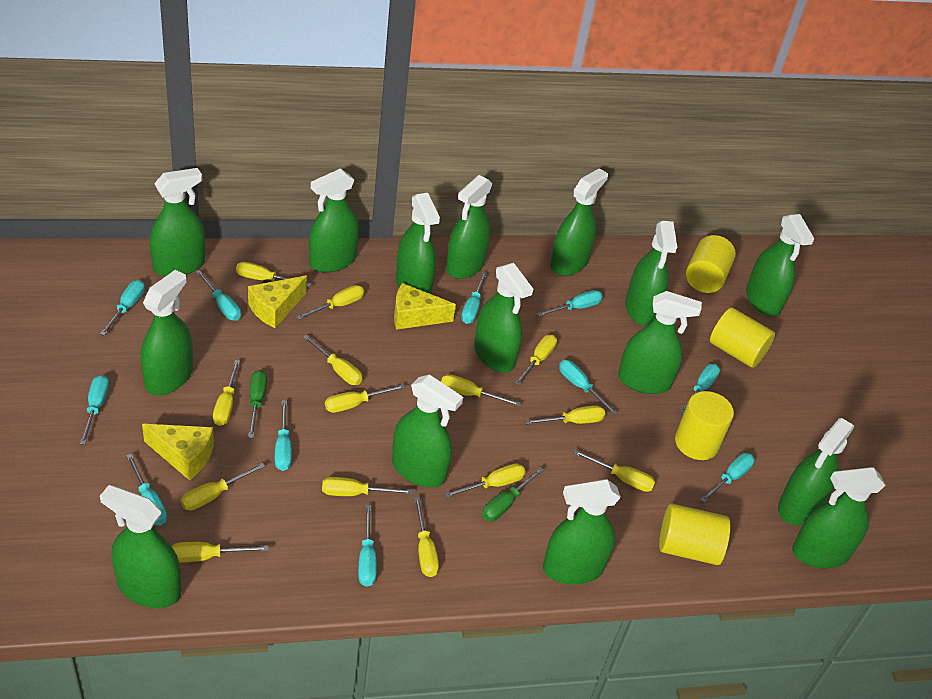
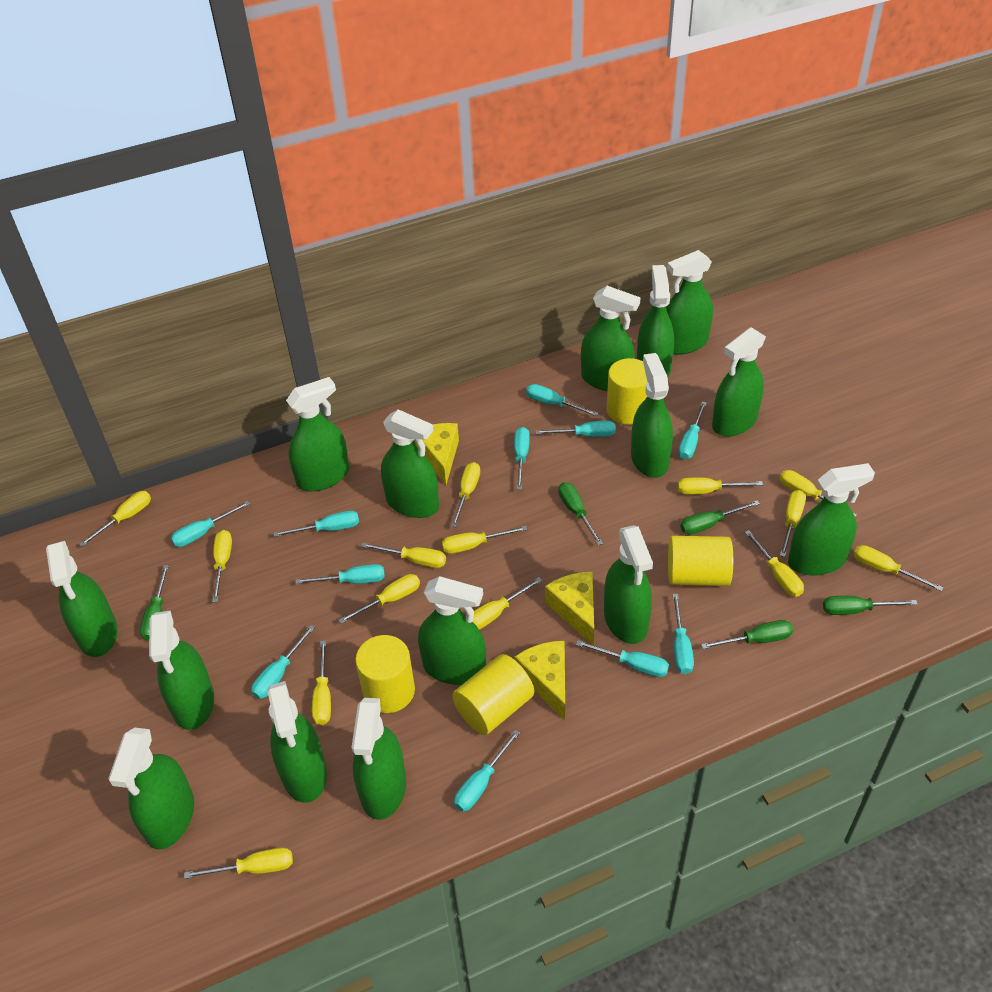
green screwdriver: 2 -> 5

